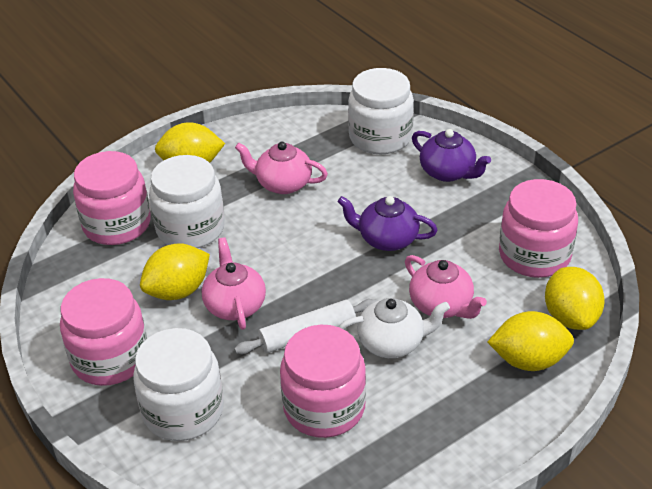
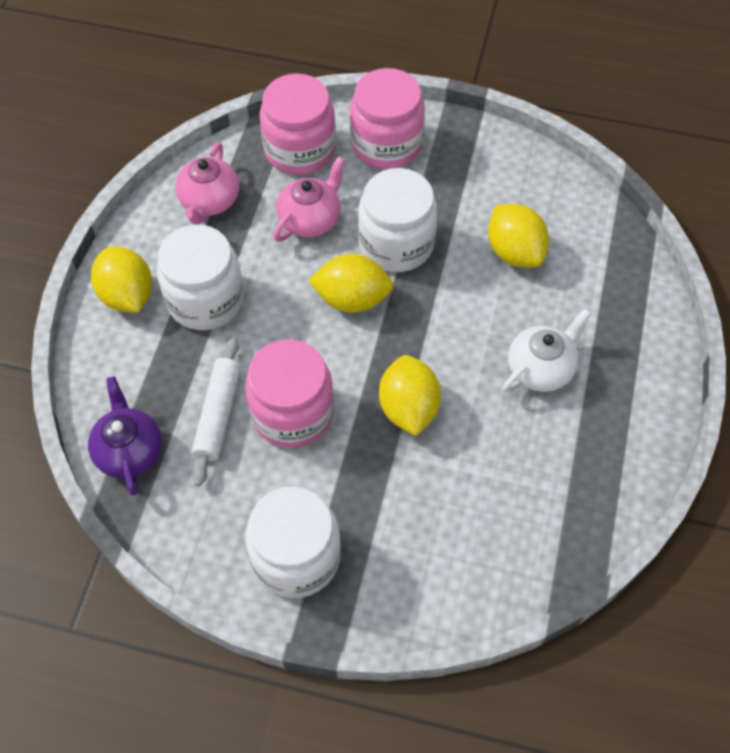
pink jar: 4 -> 3
pink teapot: 3 -> 2
purple teapot: 2 -> 1

